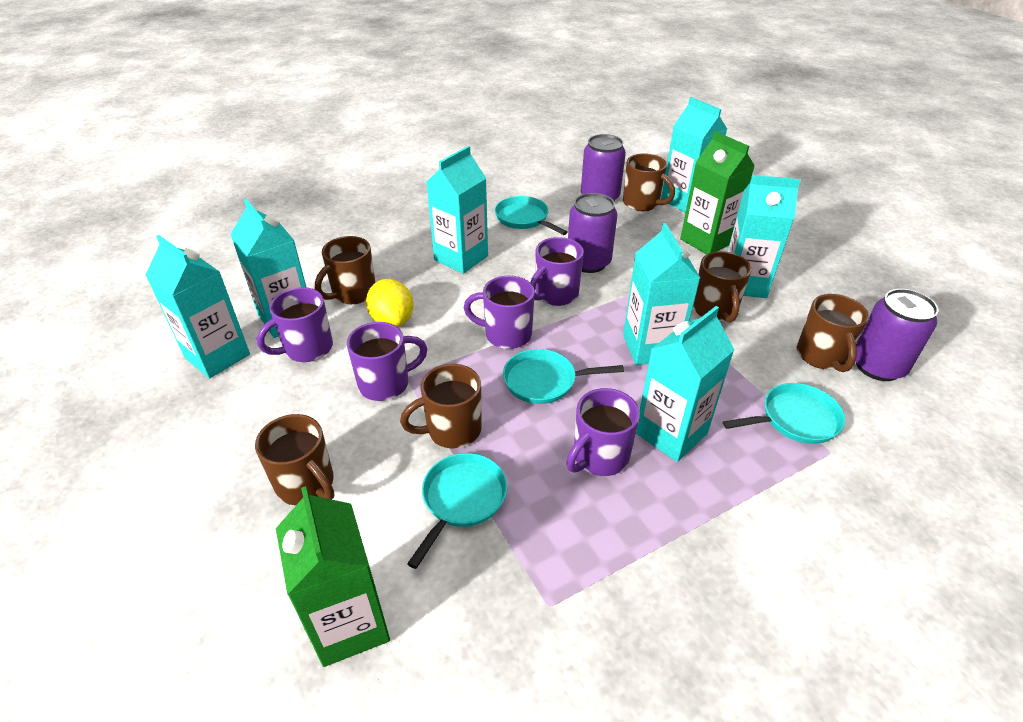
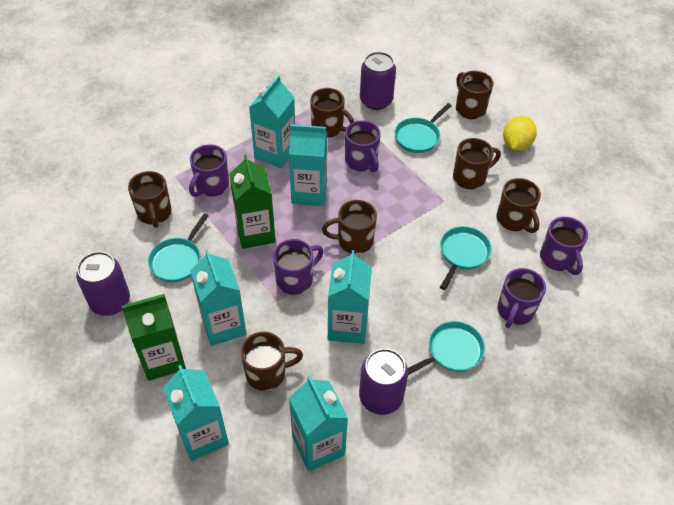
brown mug: 6 -> 7
turquoise carton: 7 -> 6

